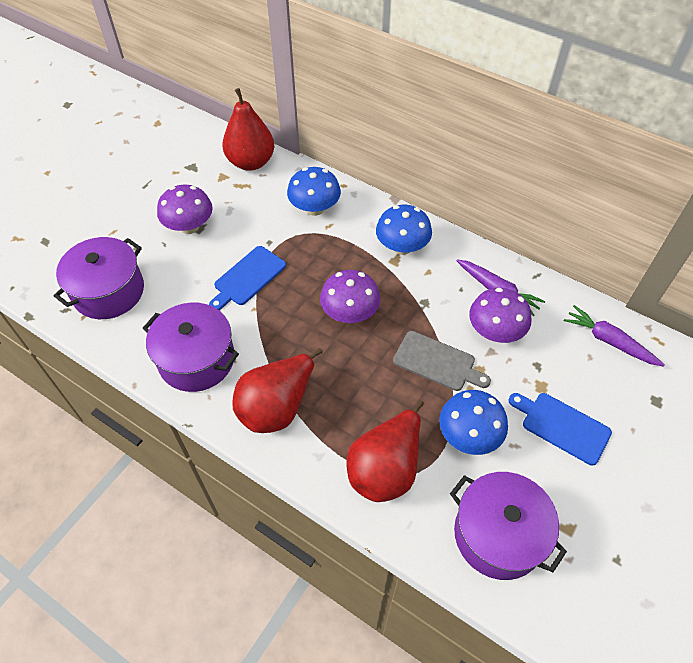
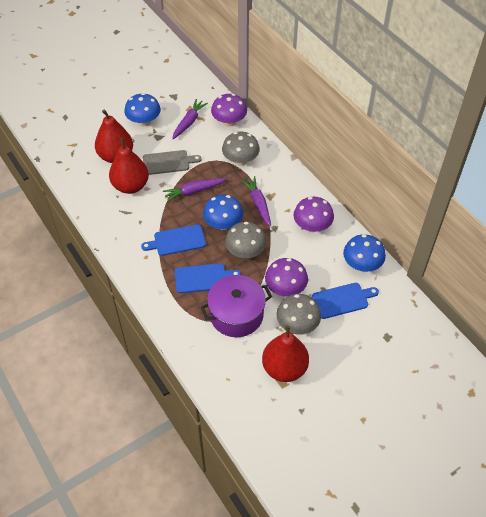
blue cutting board: 2 -> 3
grey mushroom: 0 -> 3
purple carrot: 2 -> 3
purple pot: 3 -> 1

